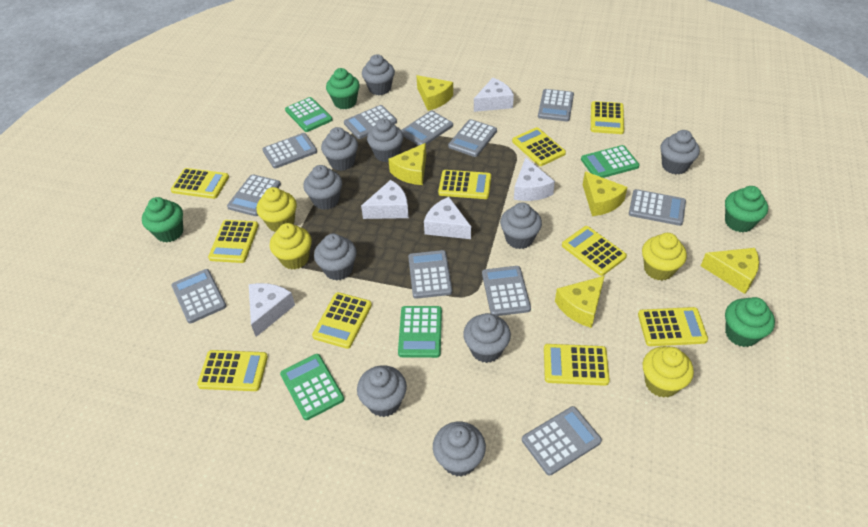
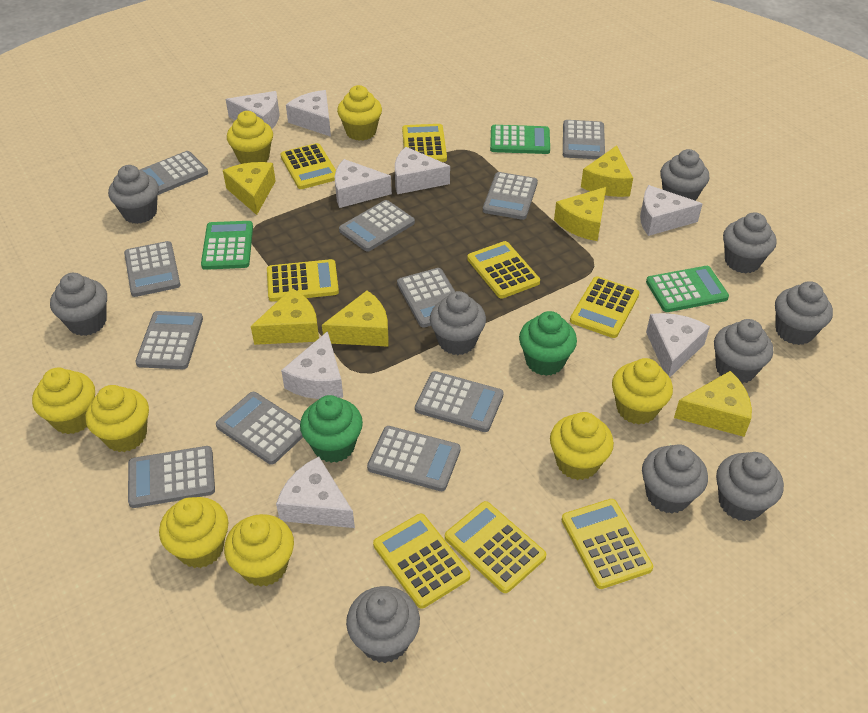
green calculator: 4 -> 3
green cupcake: 4 -> 2
white cheese: 5 -> 8
yellow calculator: 10 -> 8
yellow cheese: 5 -> 6
yellow cupcake: 4 -> 8

